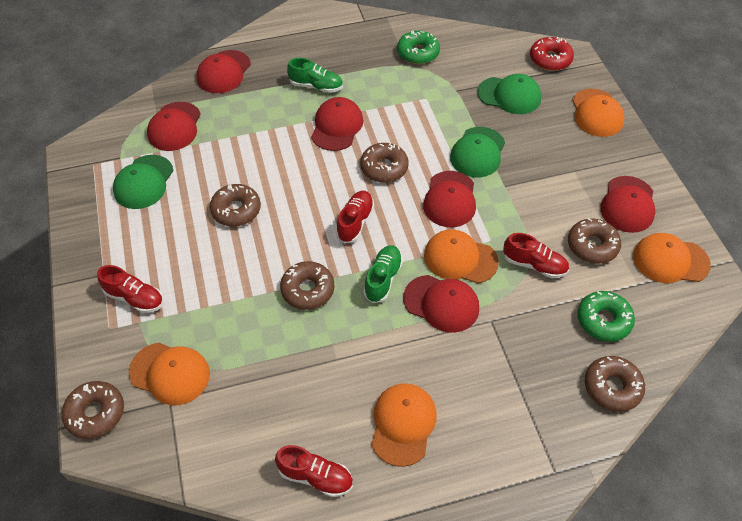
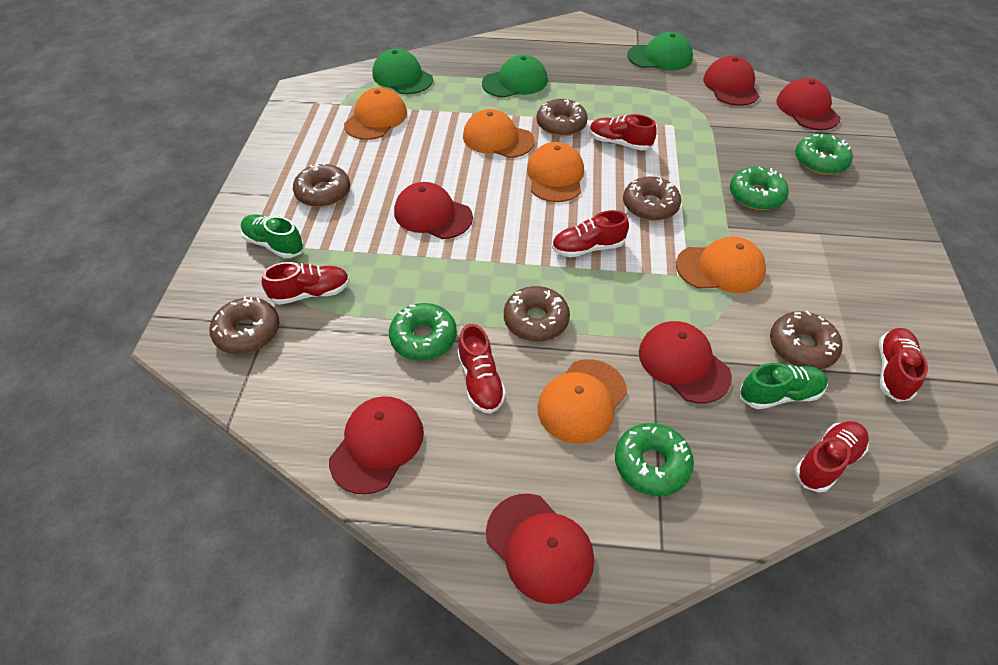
green donut: 2 -> 4
red donut: 1 -> 0
red shoe: 4 -> 6

